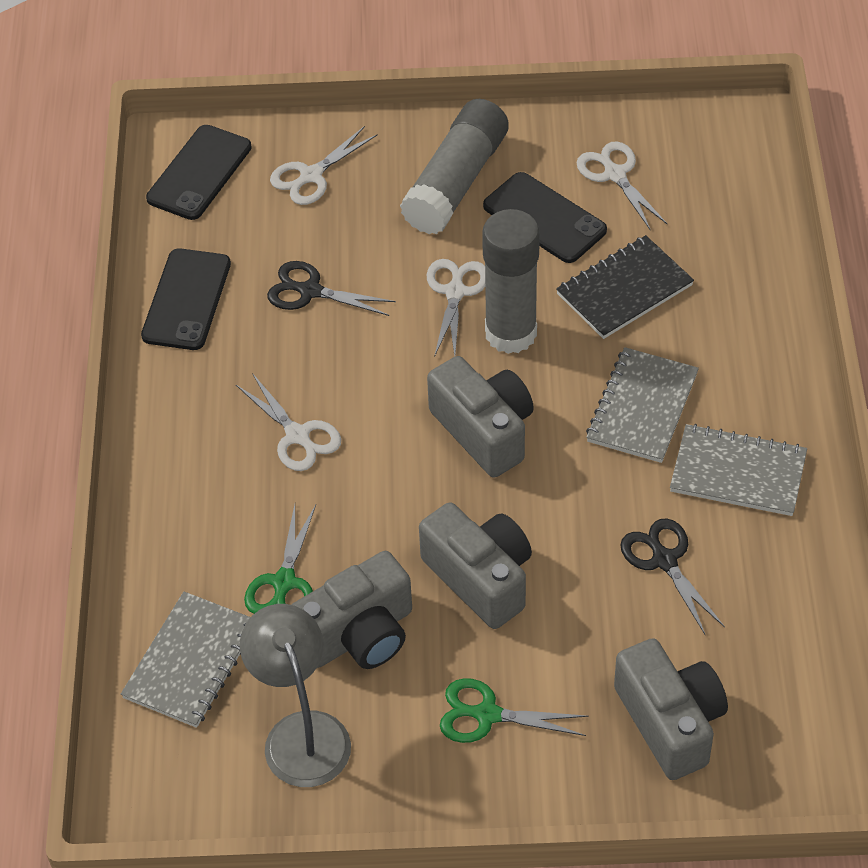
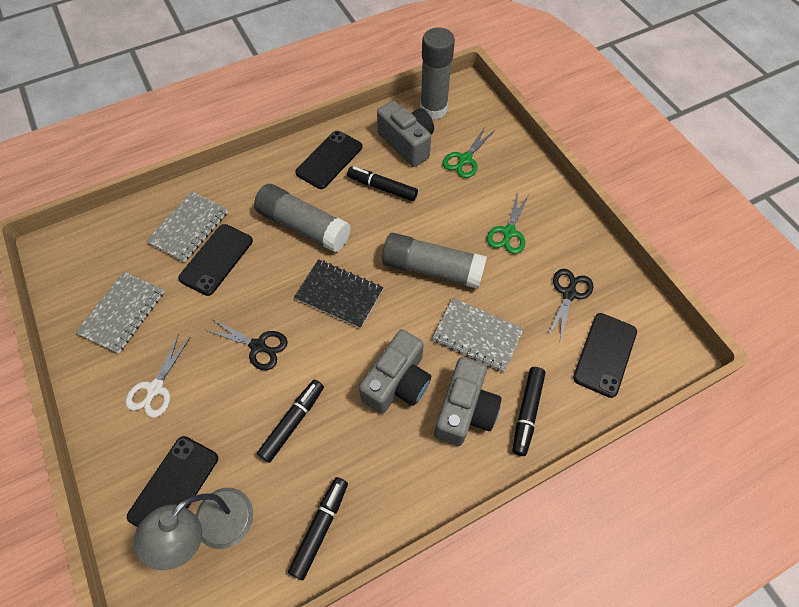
black marker: 0 -> 4
black phone: 3 -> 4
grey camera: 4 -> 3
grey glue stick: 2 -> 3
white scissors: 4 -> 1

